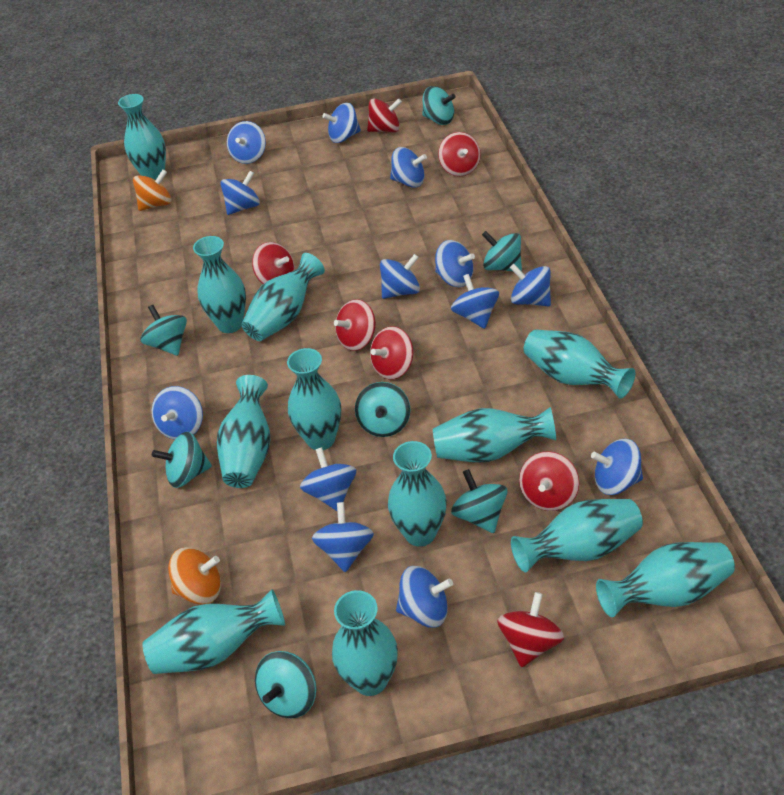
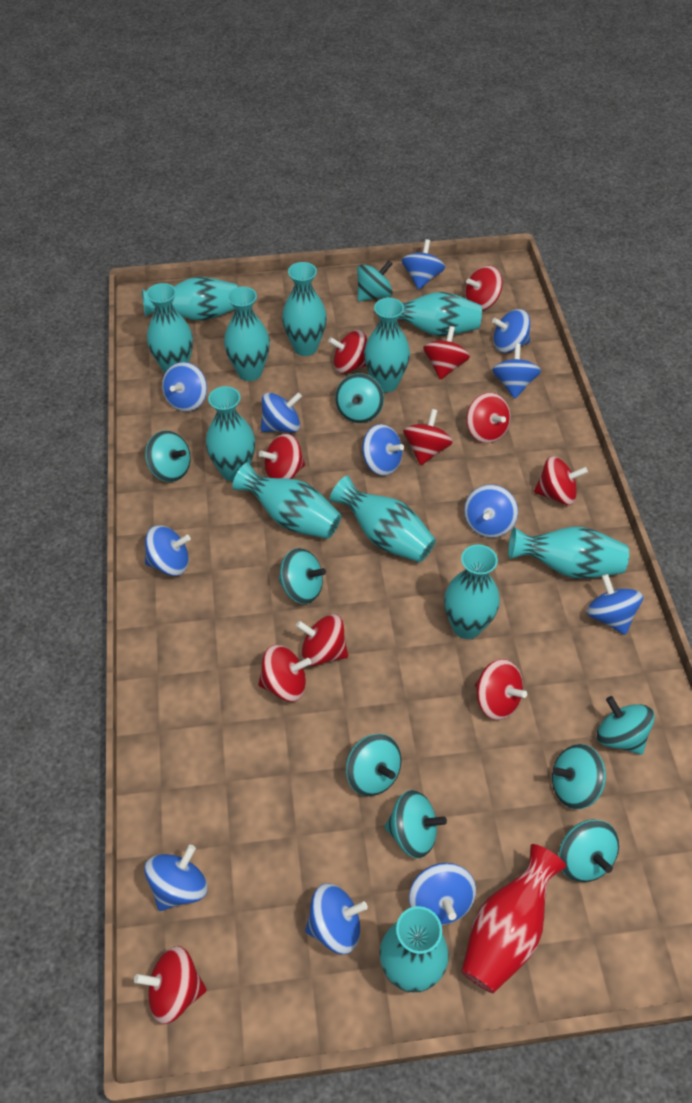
blue spinning top: 13 -> 12
orange spinning top: 2 -> 0
red spinning top: 7 -> 11
red vase: 0 -> 1
turquoise spinning top: 7 -> 9

